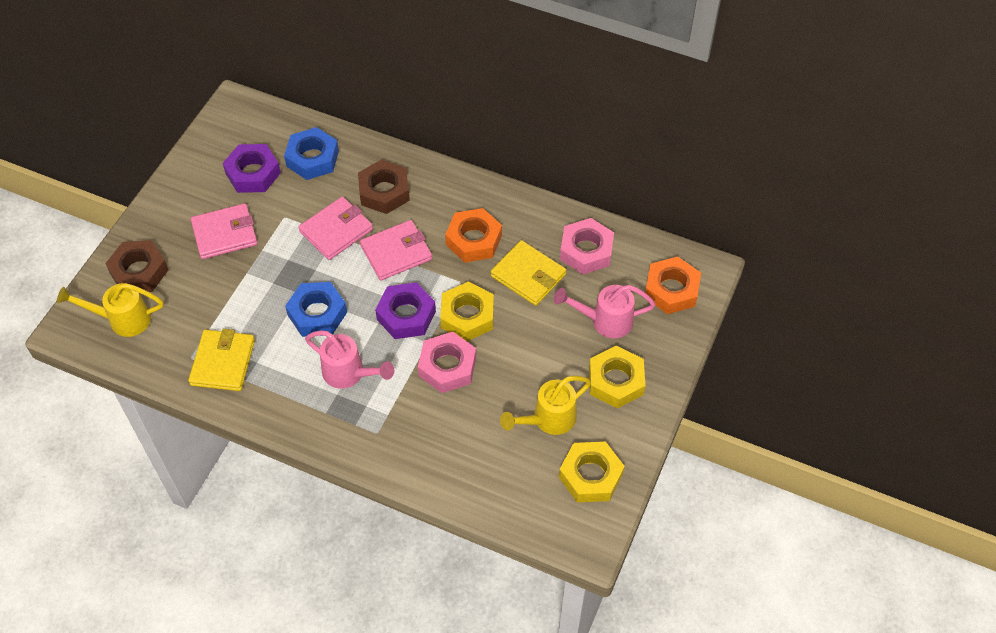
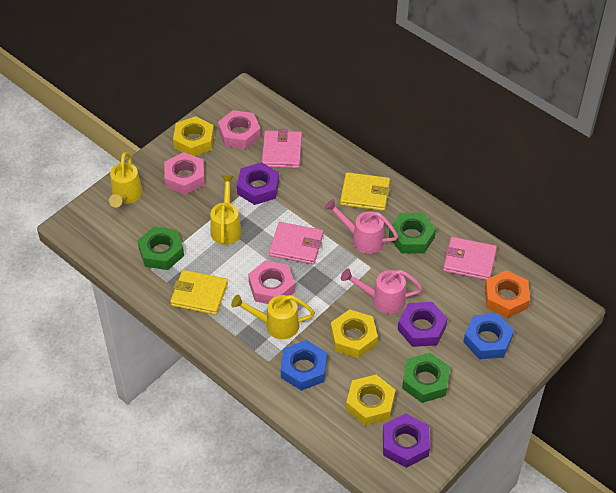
brown nut: 2 -> 0
green nut: 0 -> 3
orange nut: 2 -> 1
pink nut: 2 -> 3
purple nut: 2 -> 3
yellow watering can: 2 -> 3

